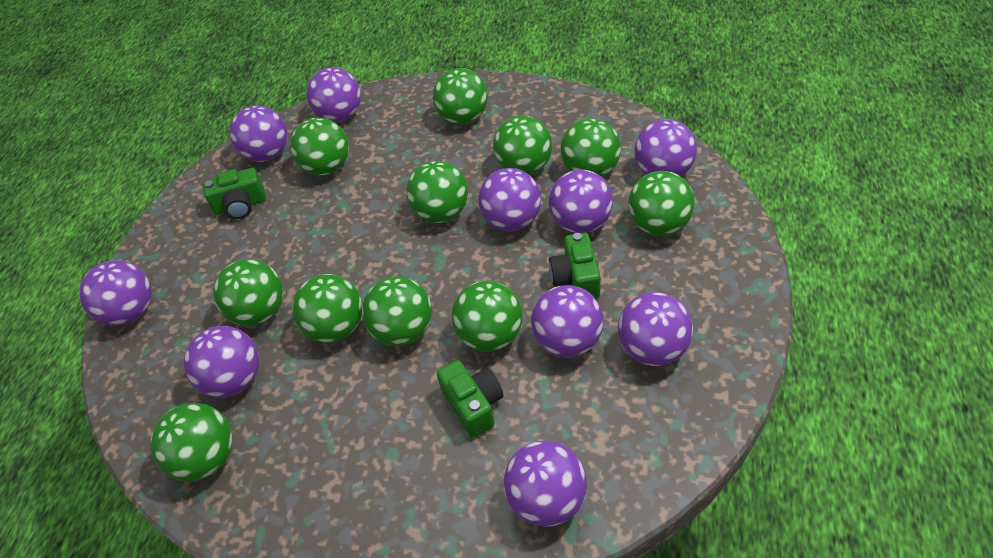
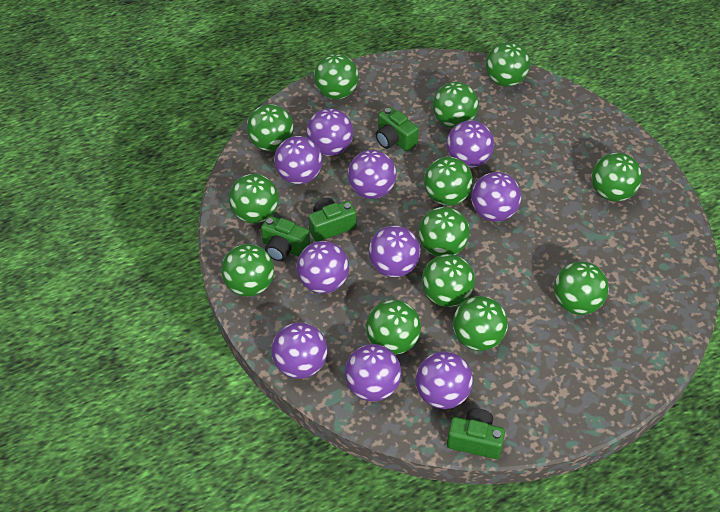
green ball: 11 -> 13
green camera: 3 -> 4

